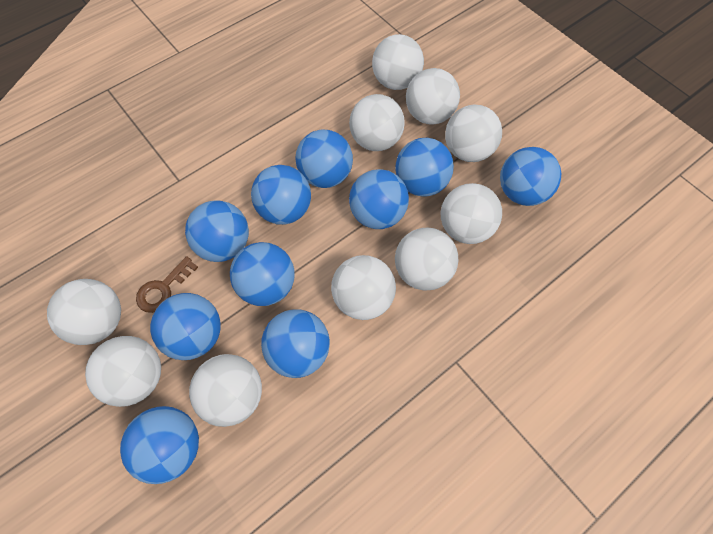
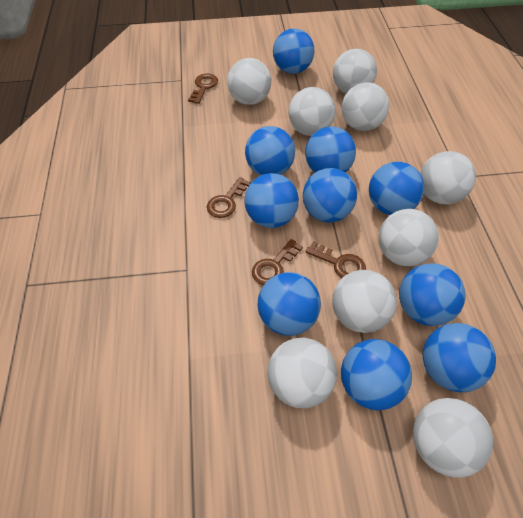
brown key: 1 -> 4
white ball: 10 -> 9

